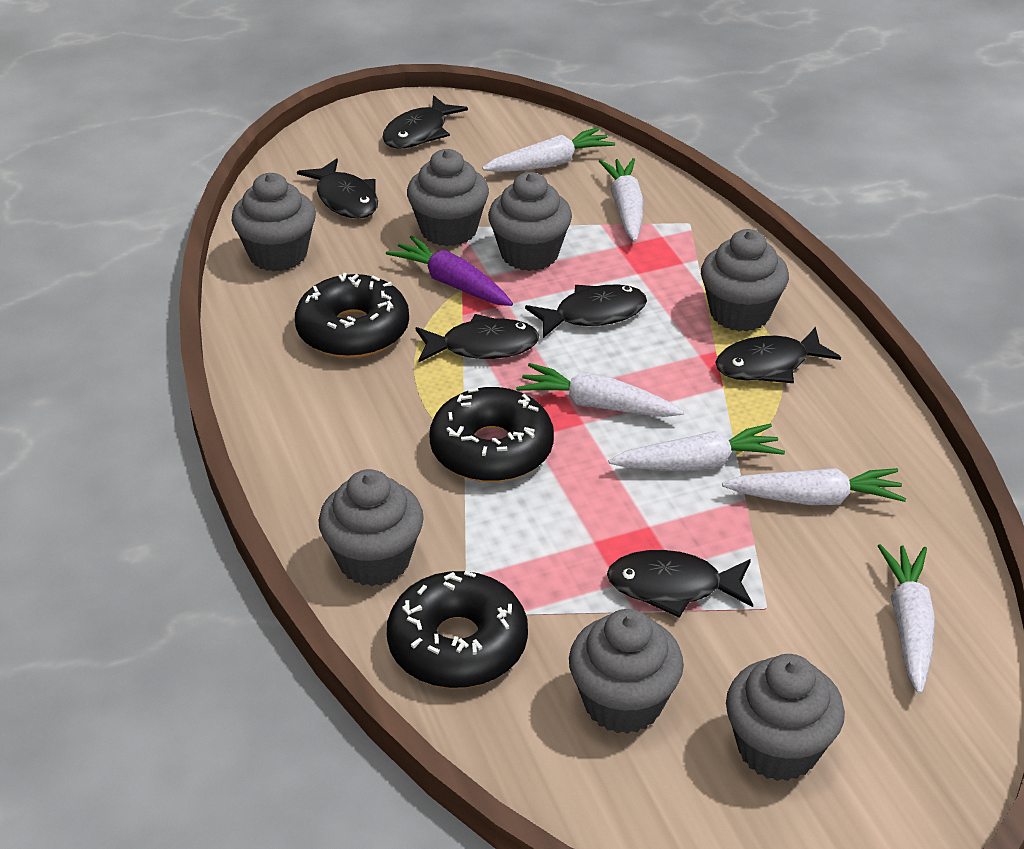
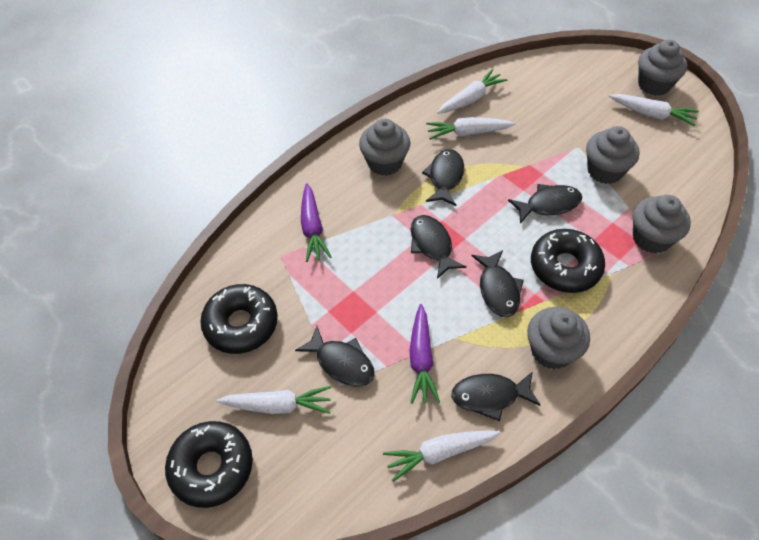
grey cupcake: 7 -> 5
purple carrot: 1 -> 2
white carrot: 6 -> 5

